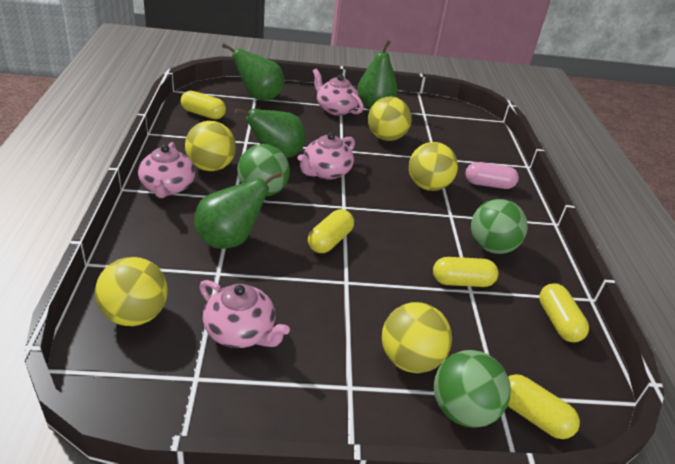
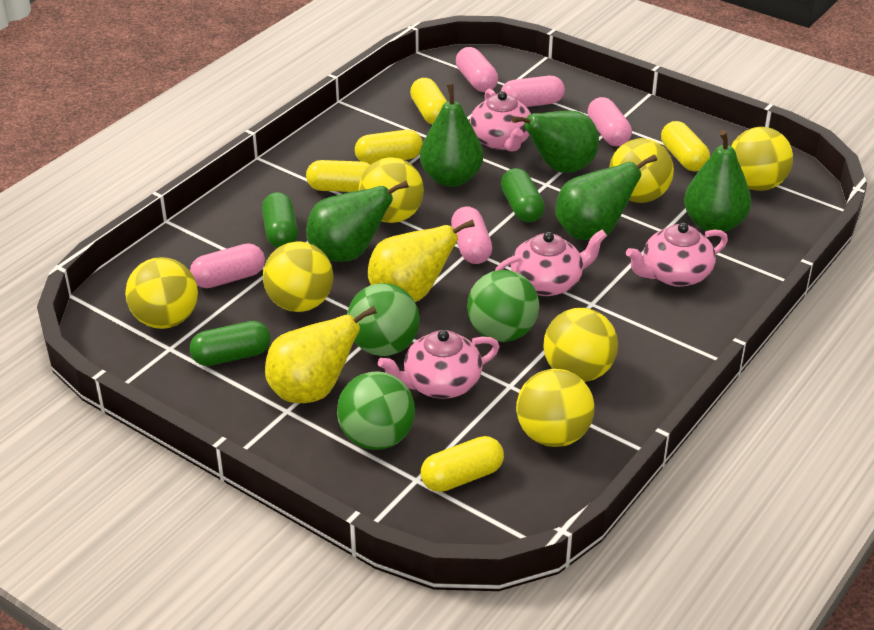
green capsule: 0 -> 3
green pear: 4 -> 5
pink capsule: 1 -> 5
yellow ball: 5 -> 7
yellow pear: 0 -> 2

